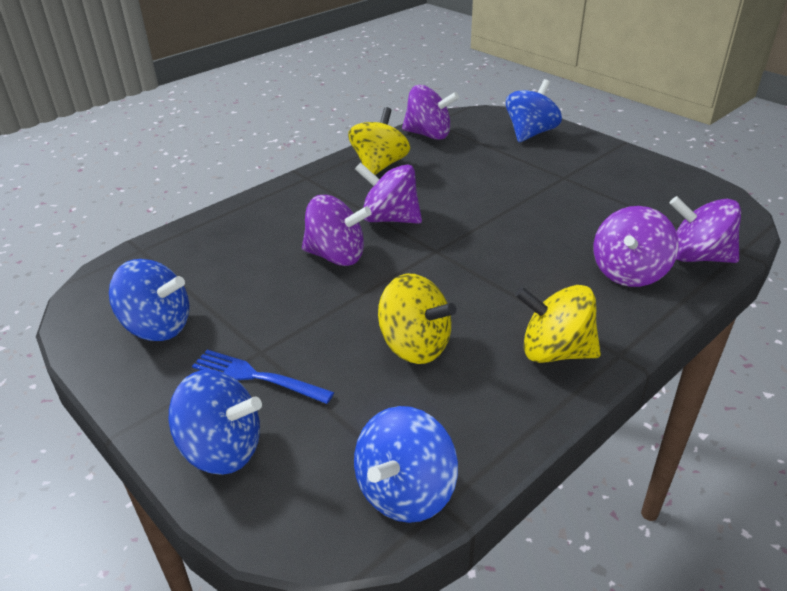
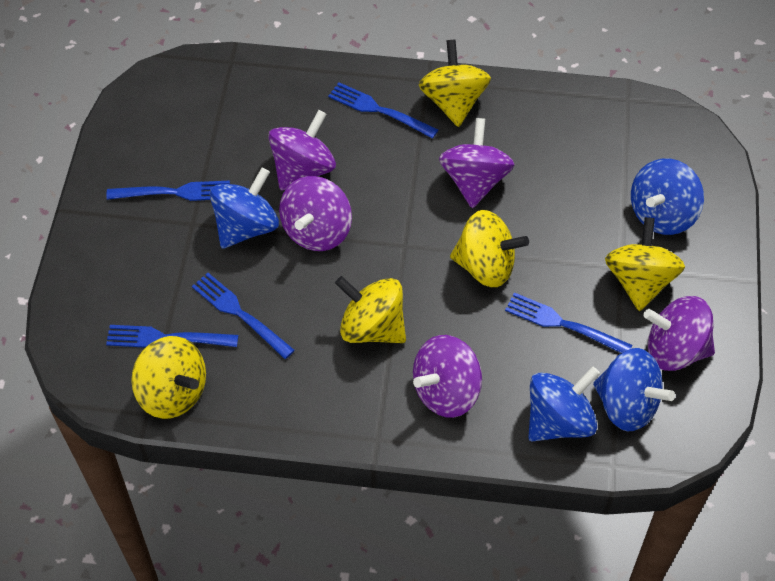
blue fork: 1 -> 5
yellow spinning top: 3 -> 5

